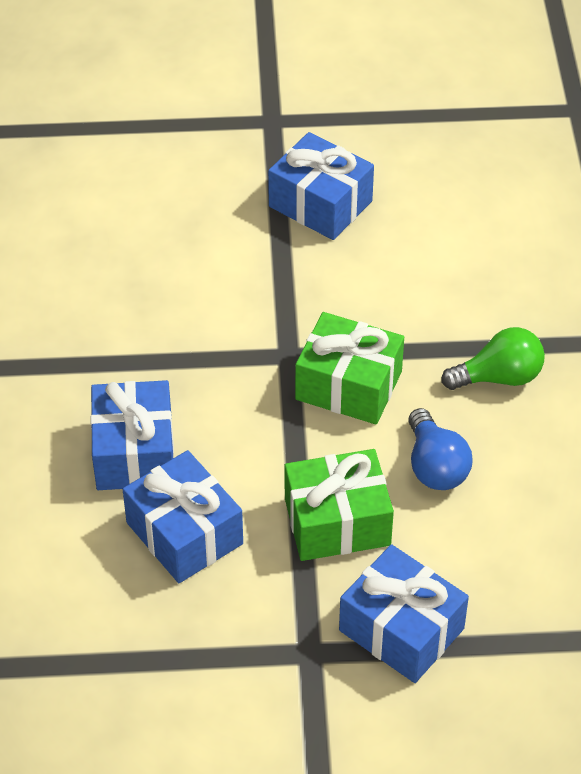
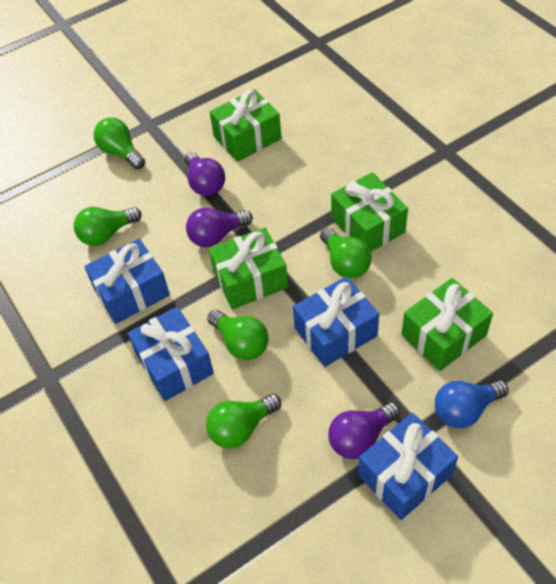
green gift: 2 -> 4
green light bulb: 1 -> 5
purple light bulb: 0 -> 3

